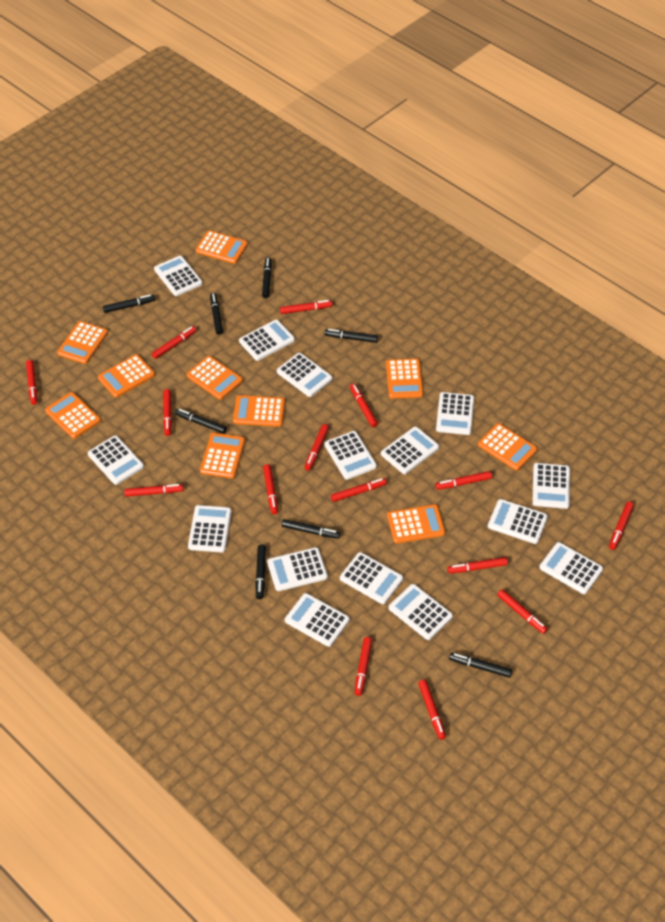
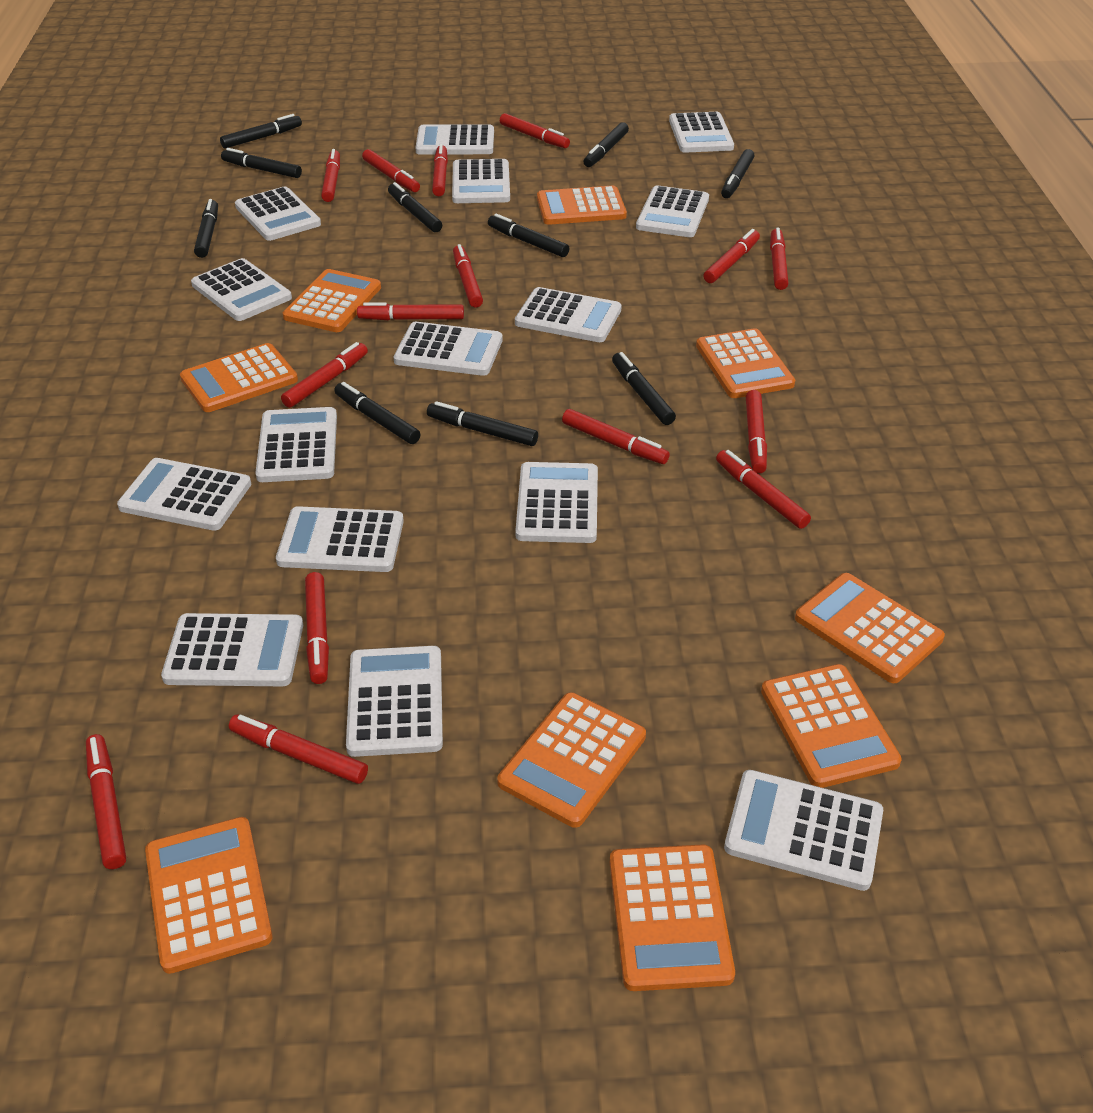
black marker: 8 -> 10
orange calculator: 10 -> 9

